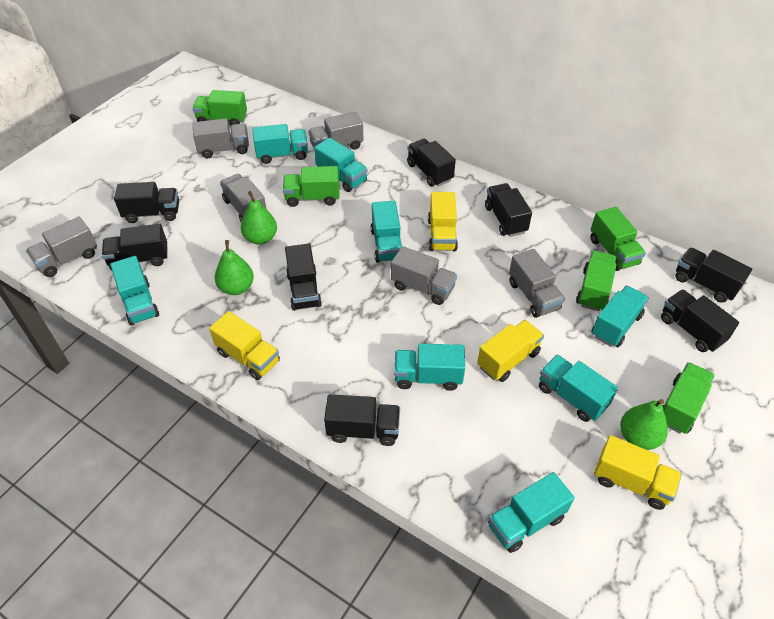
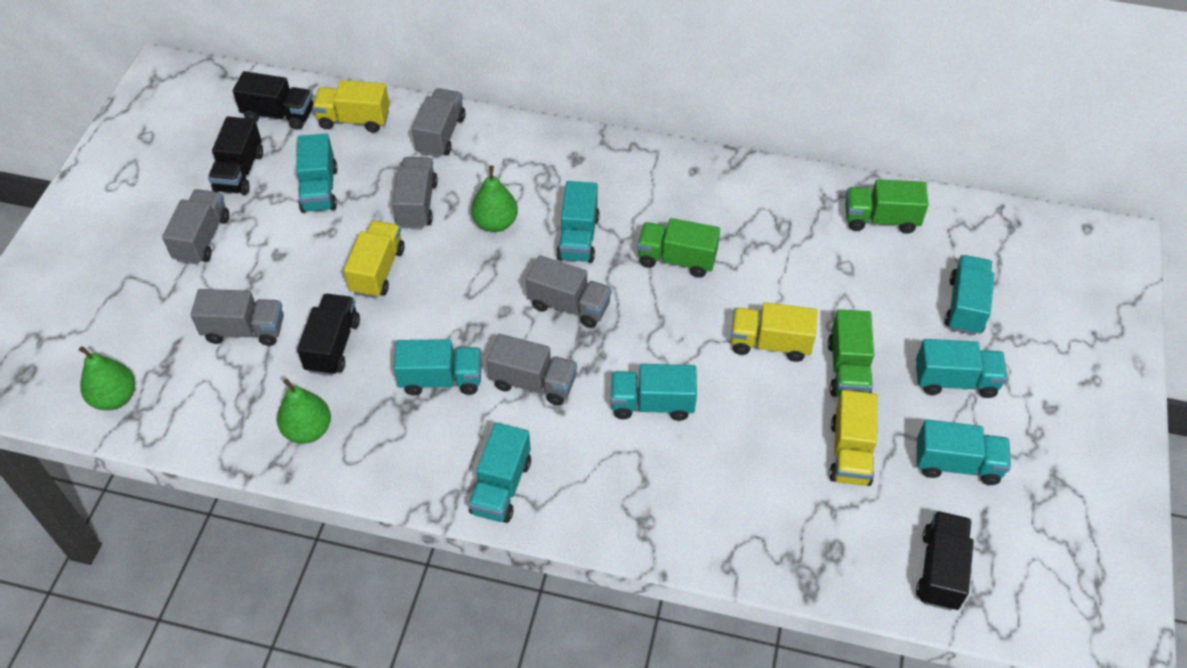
black truck: 8 -> 4
green truck: 5 -> 3

